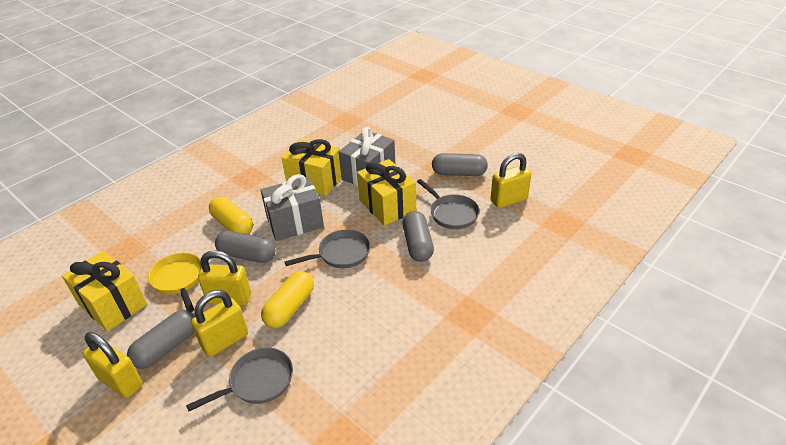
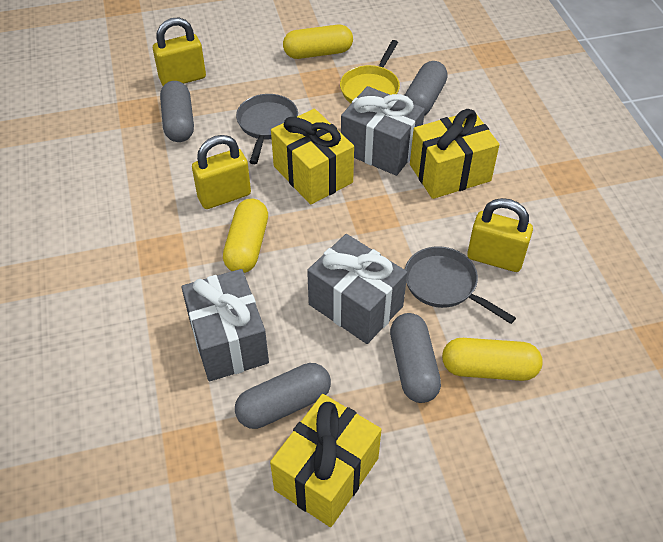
grey gift: 2 -> 3
grey pan: 3 -> 2
yellow capsule: 2 -> 3
yellow padlock: 4 -> 3

